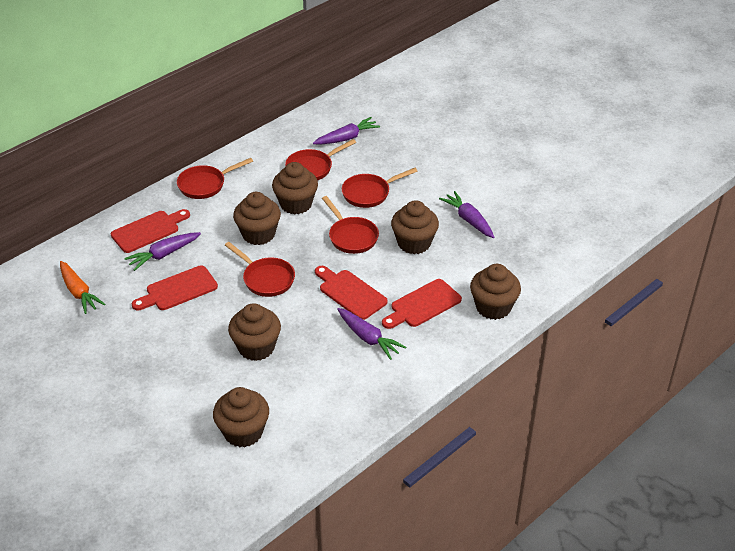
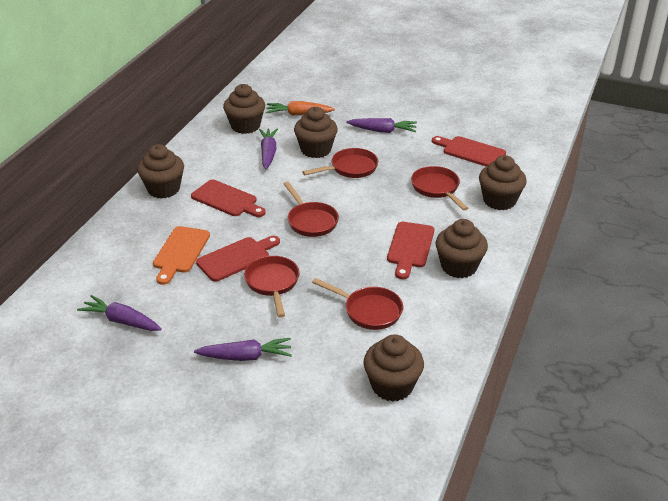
orange cutting board: 0 -> 1

